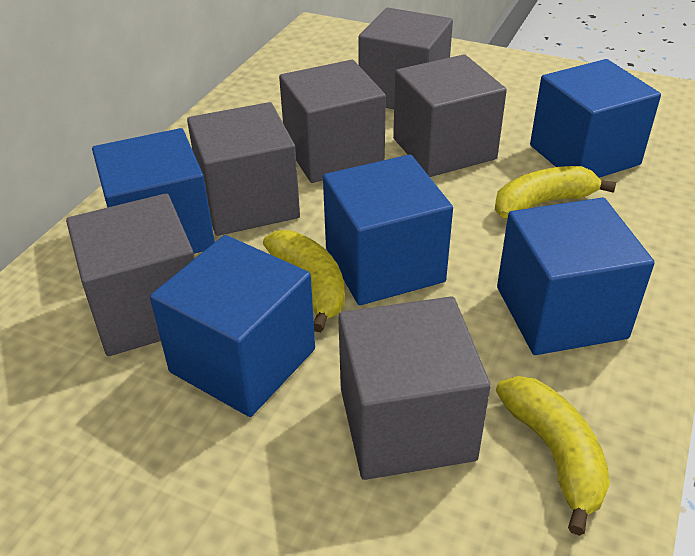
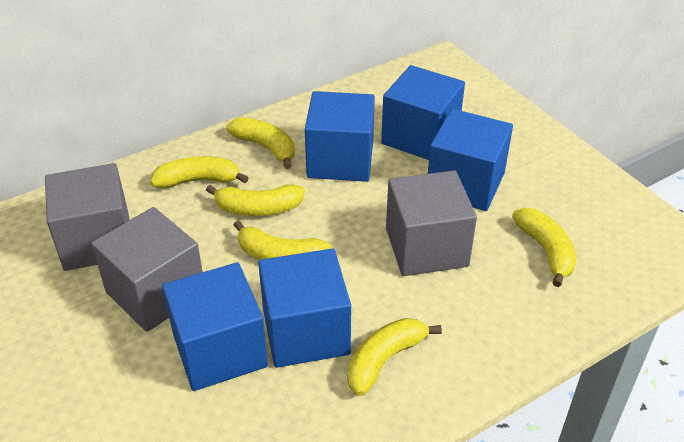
grey cube: 6 -> 3
yellow banana: 3 -> 6

